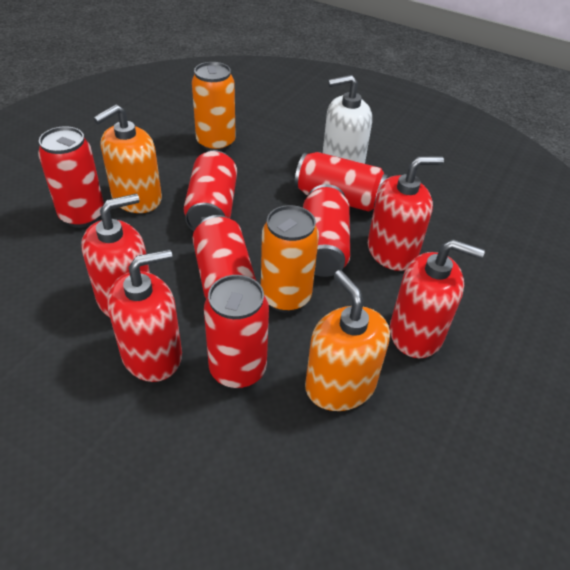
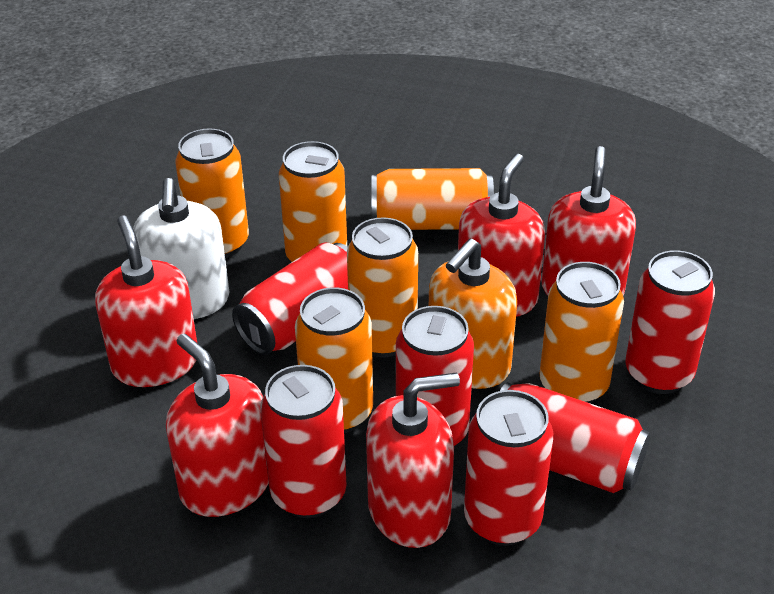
orange can: 2 -> 6
orange soap dispenser: 2 -> 1
red soap dispenser: 4 -> 5

